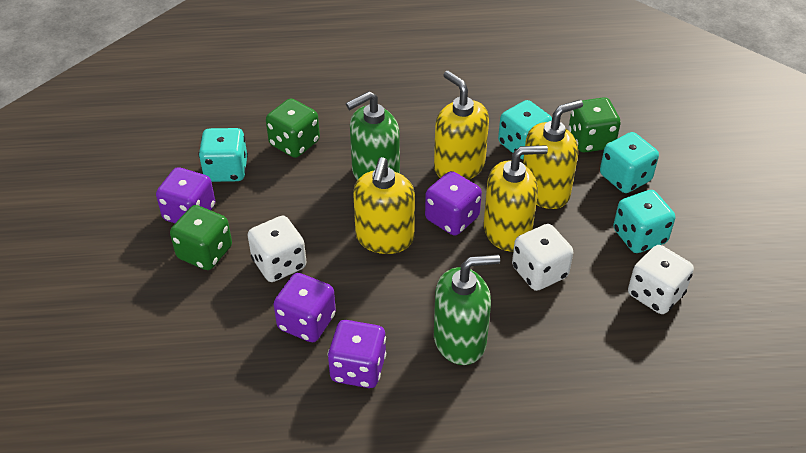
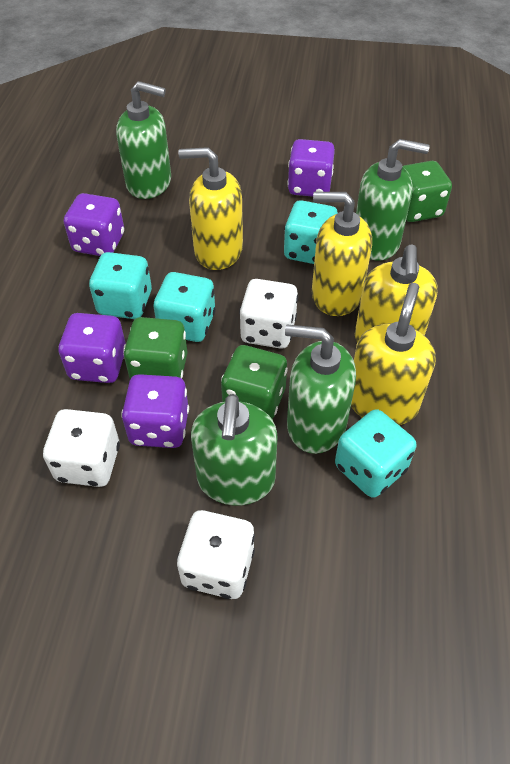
green soap dispenser: 2 -> 4

